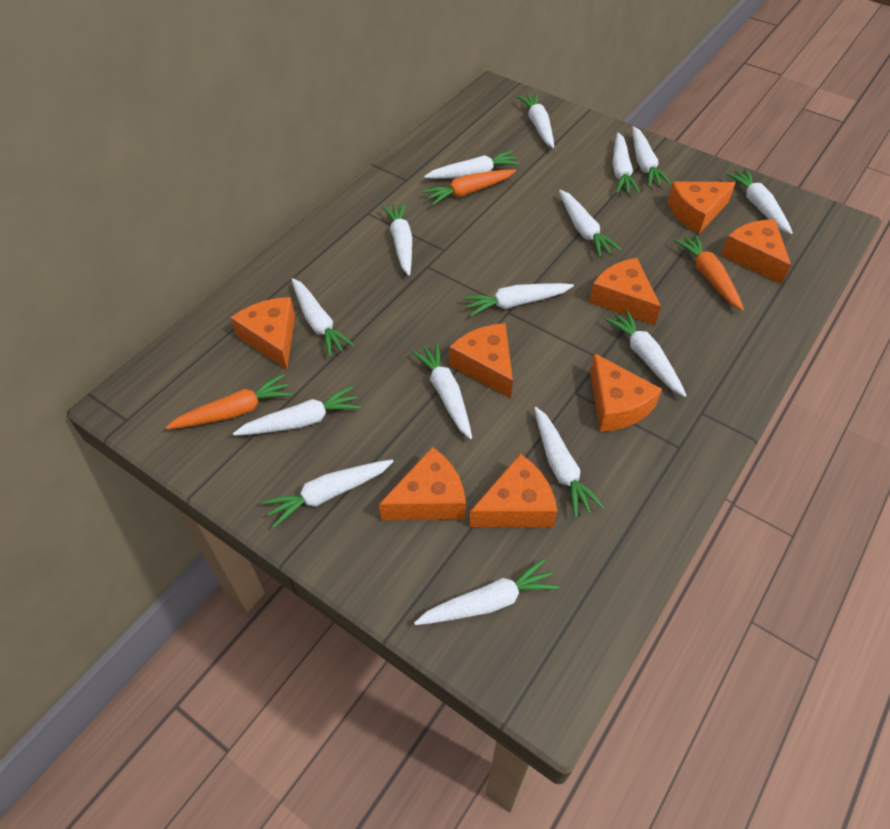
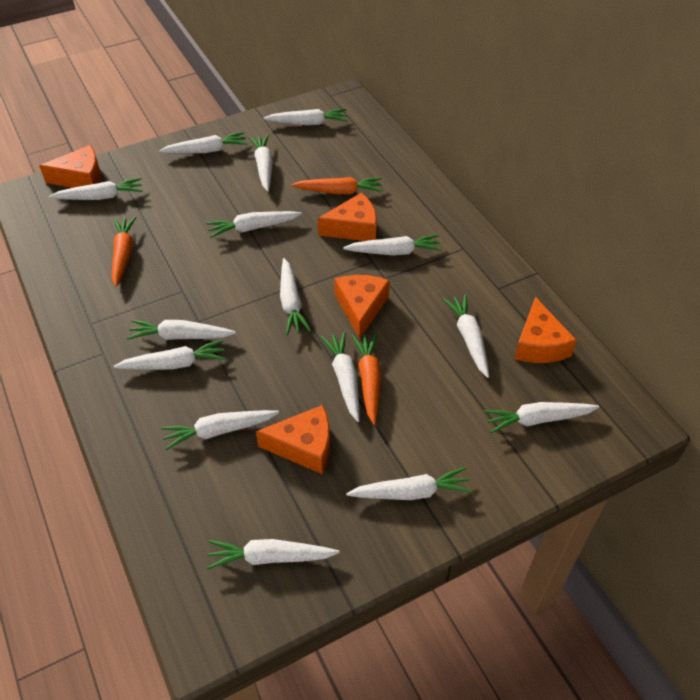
orange cheese: 8 -> 5

